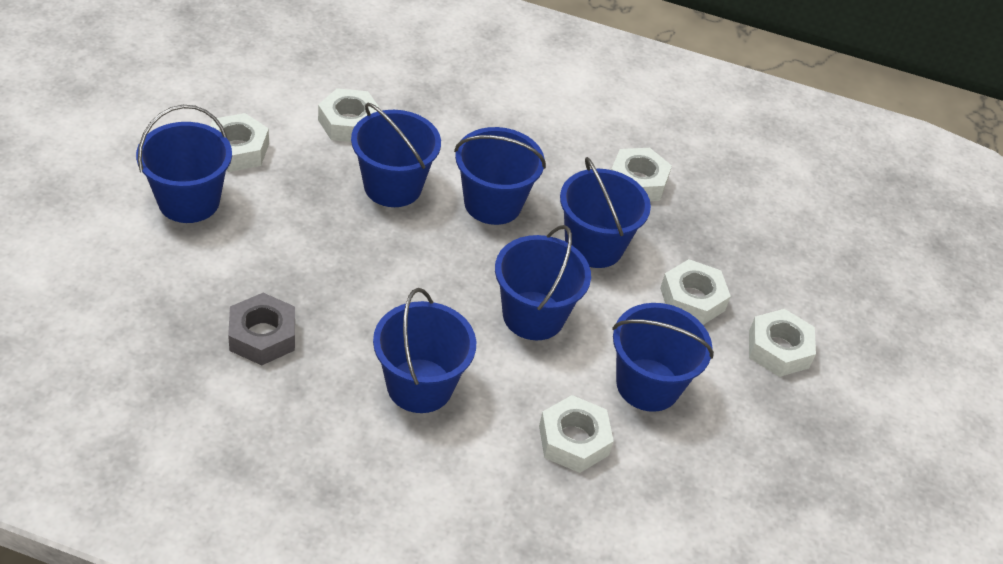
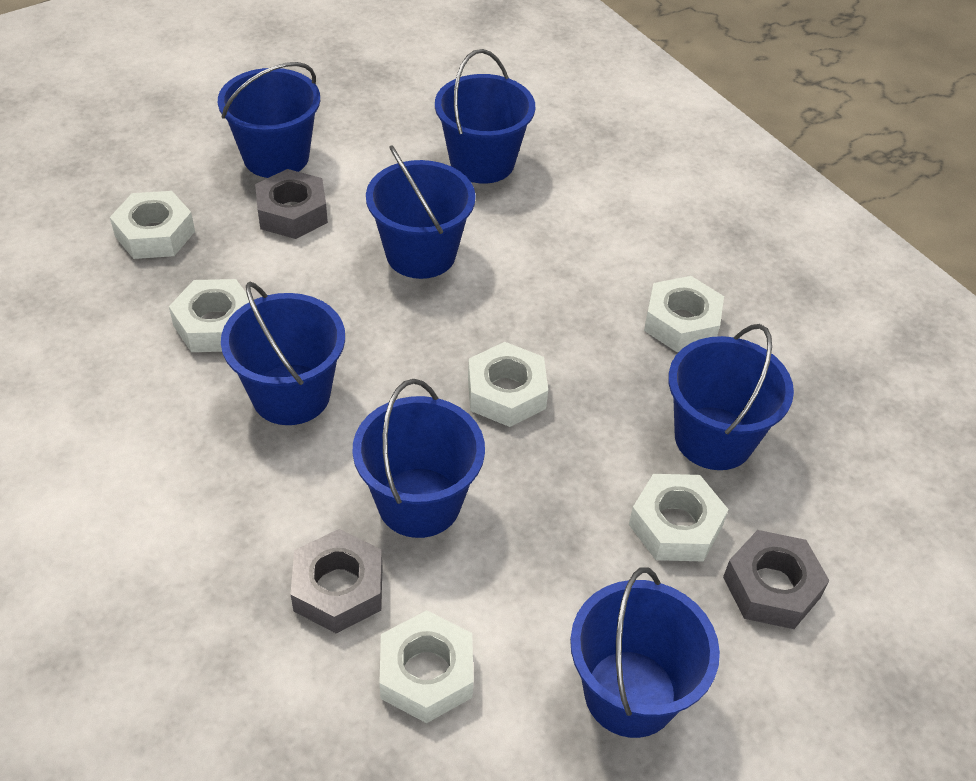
grey nut: 1 -> 3

